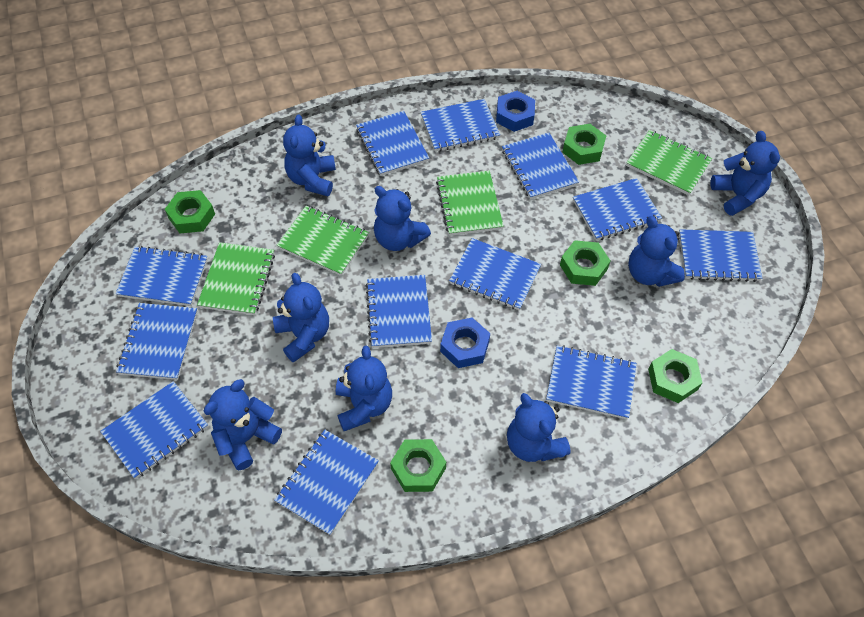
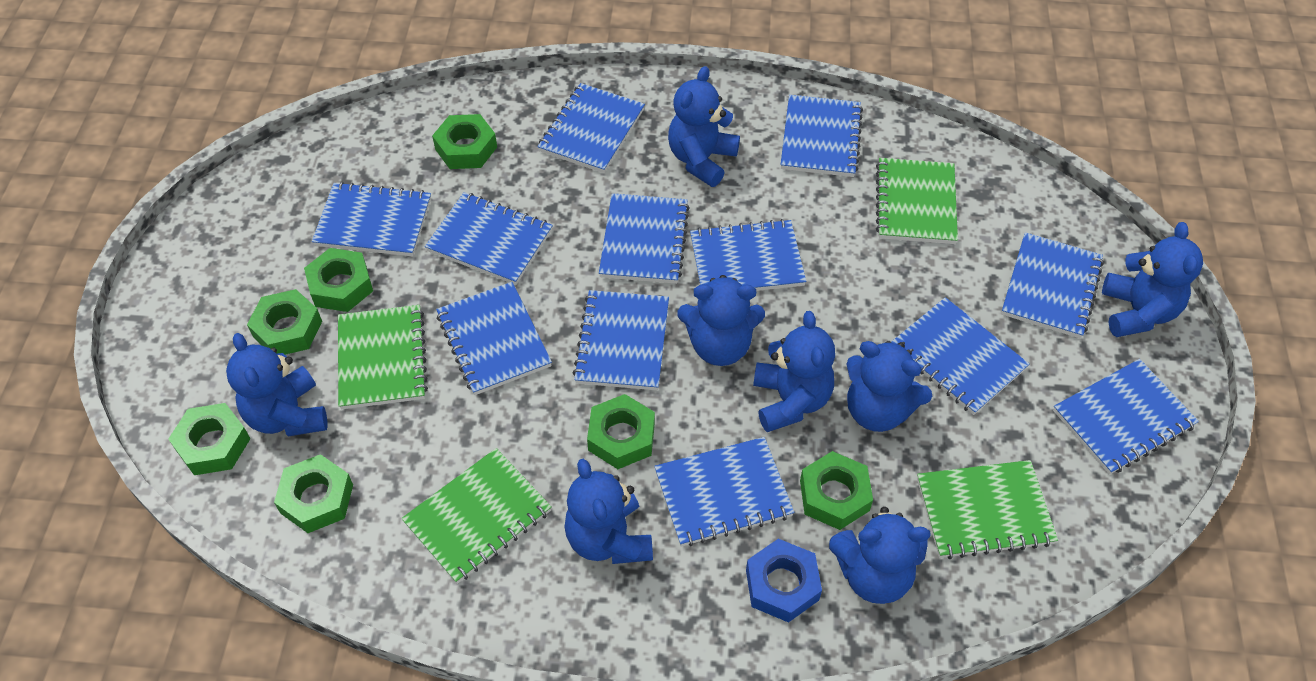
blue nut: 2 -> 1
green nut: 5 -> 7

